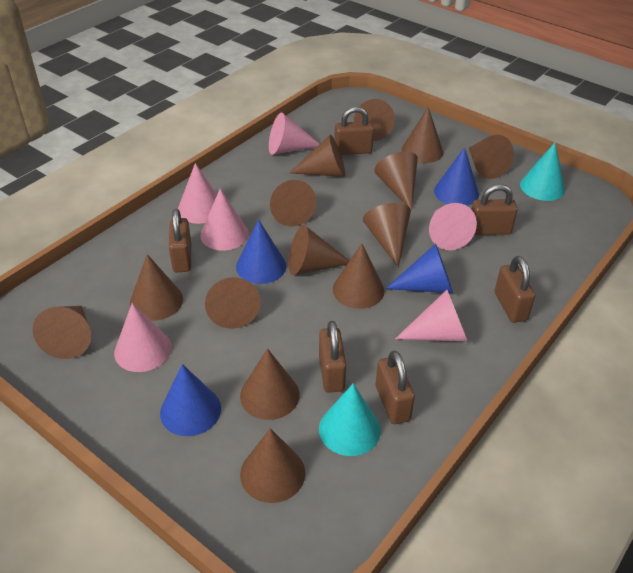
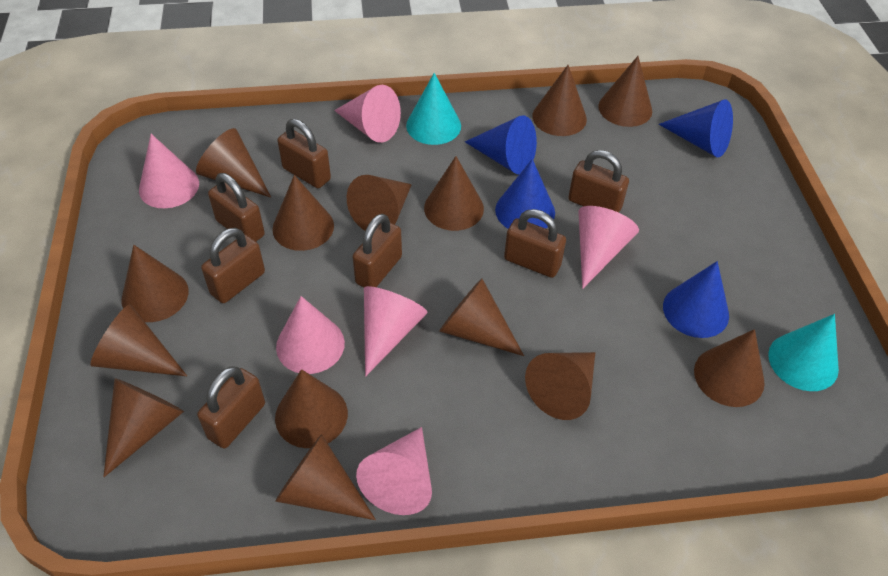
brown padlock: 6 -> 7

